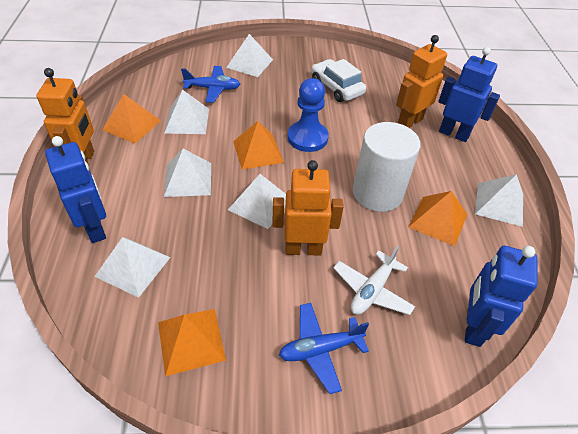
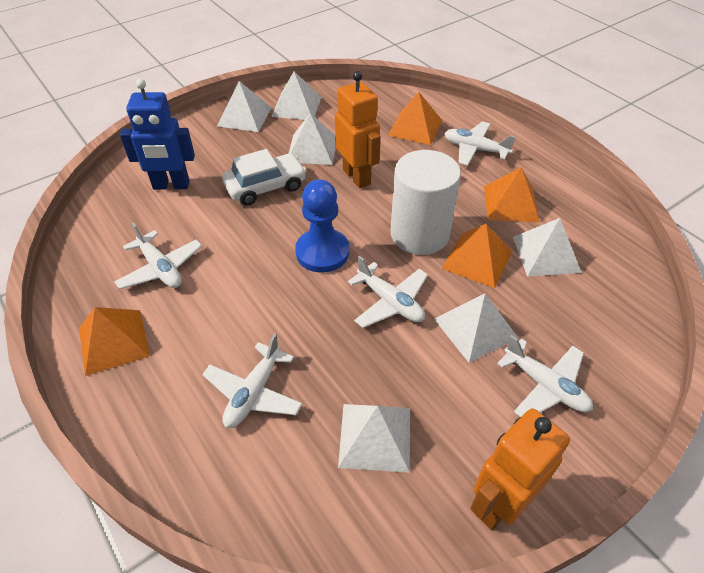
blue plane: 2 -> 0
blue robot: 3 -> 1
orange robot: 3 -> 2
white plane: 1 -> 5

